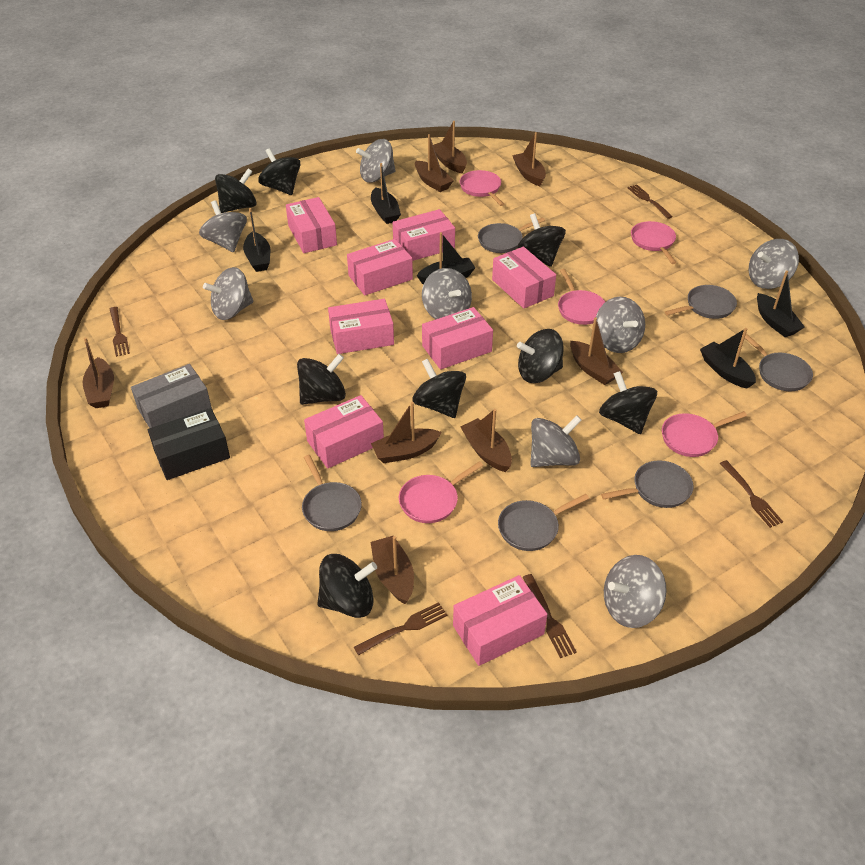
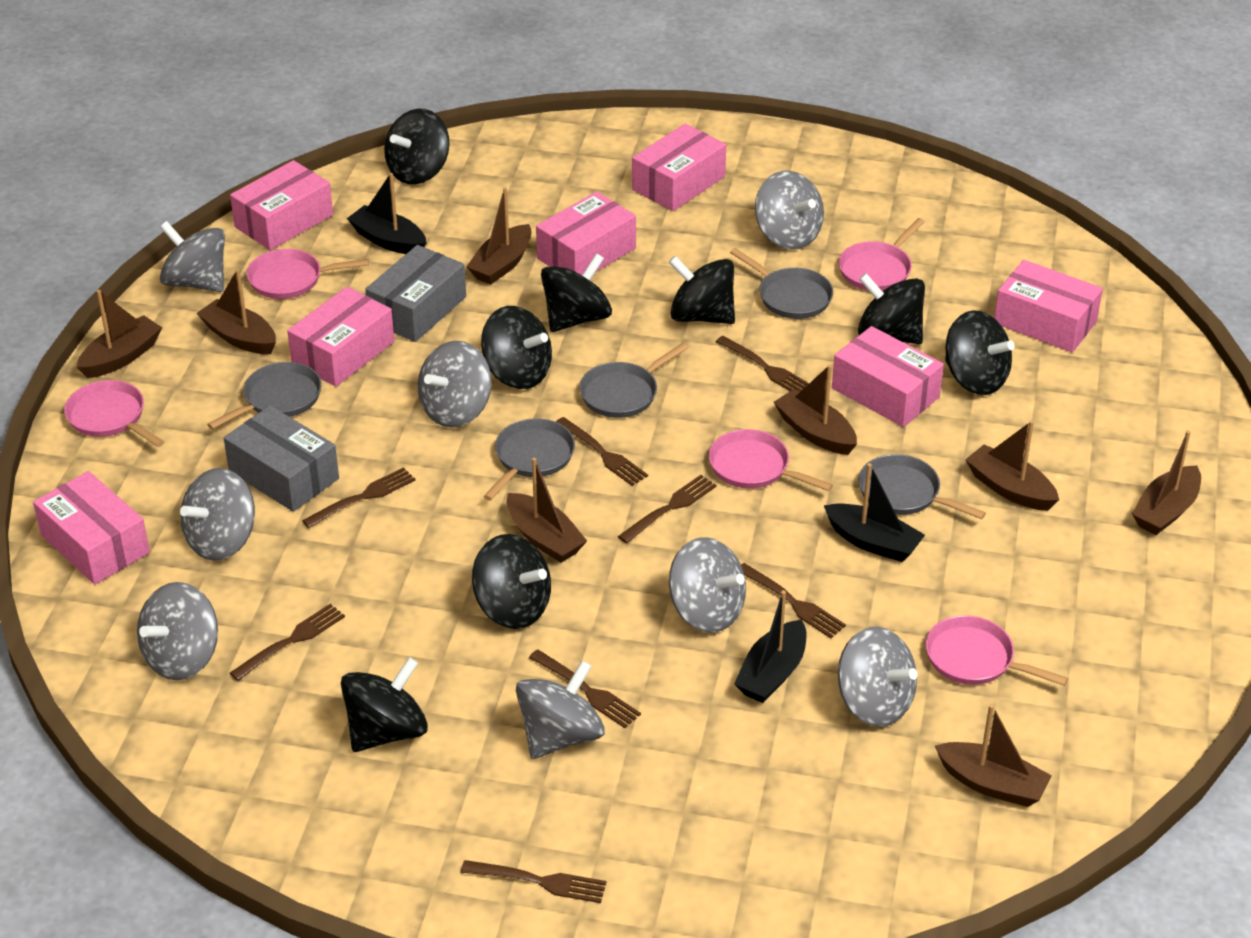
black boat: 5 -> 3
black box: 1 -> 0
brown fork: 5 -> 8
grey box: 1 -> 2
grey pan: 6 -> 5
pink box: 8 -> 7

